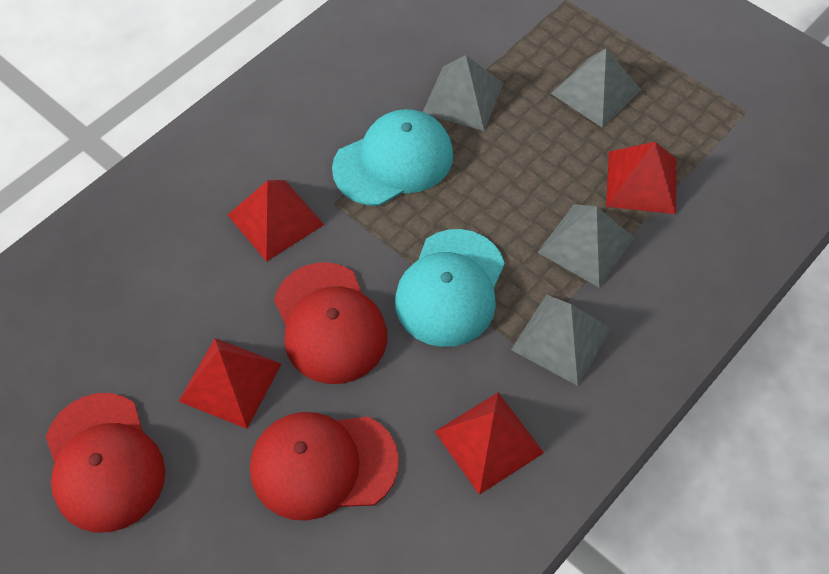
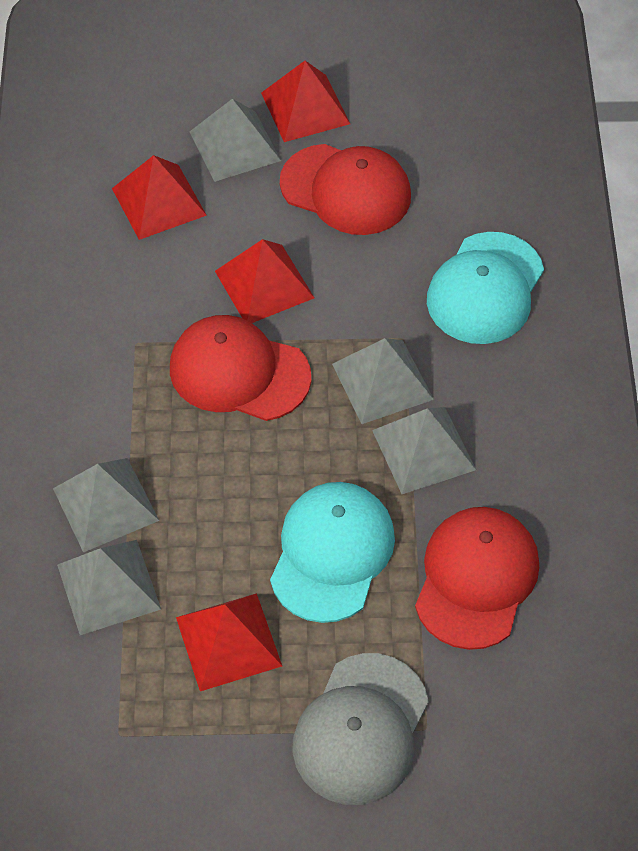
grey cap: 0 -> 1
grey pyramid: 4 -> 5

